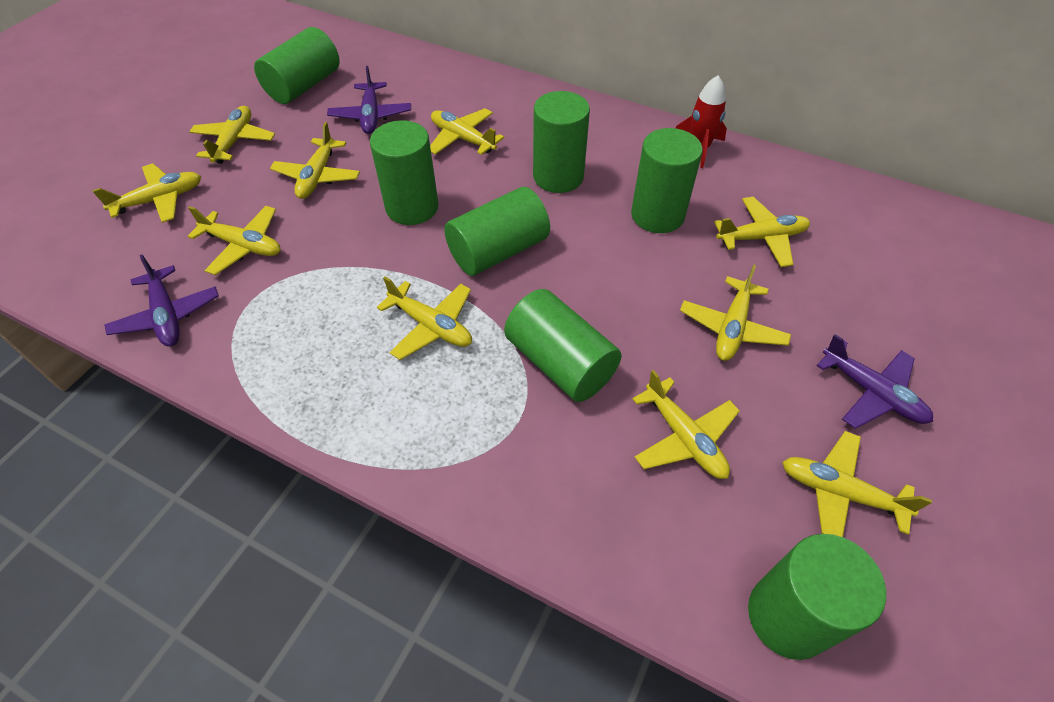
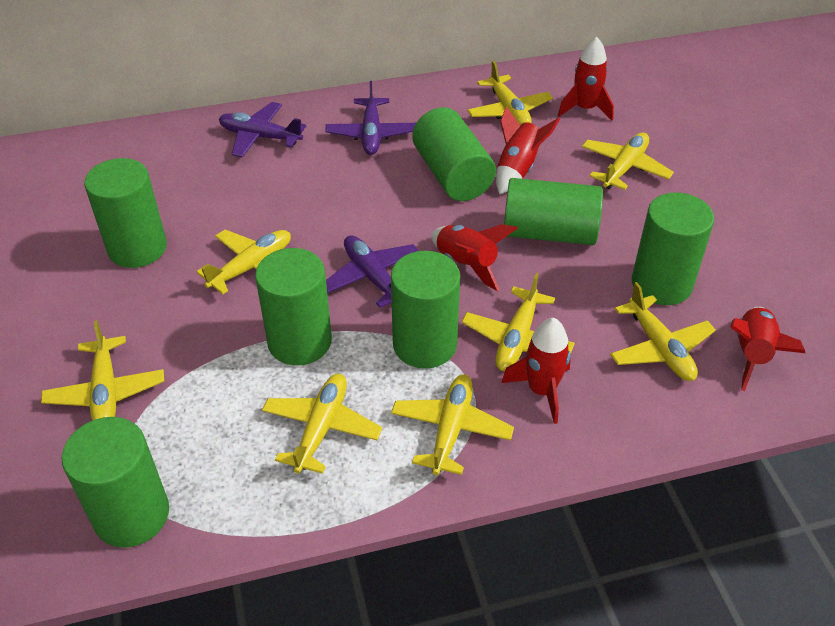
red rocket: 1 -> 5
yellow plane: 10 -> 8

